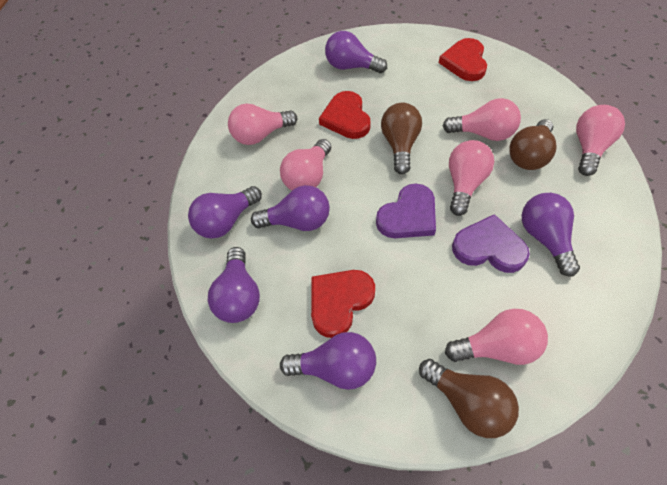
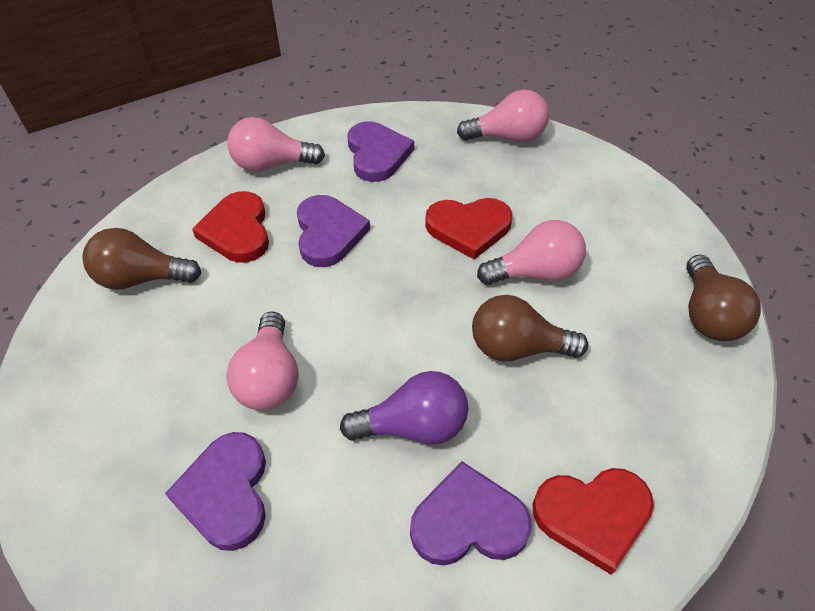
pink light bulb: 6 -> 4
purple heart: 2 -> 4
purple light bulb: 6 -> 1

